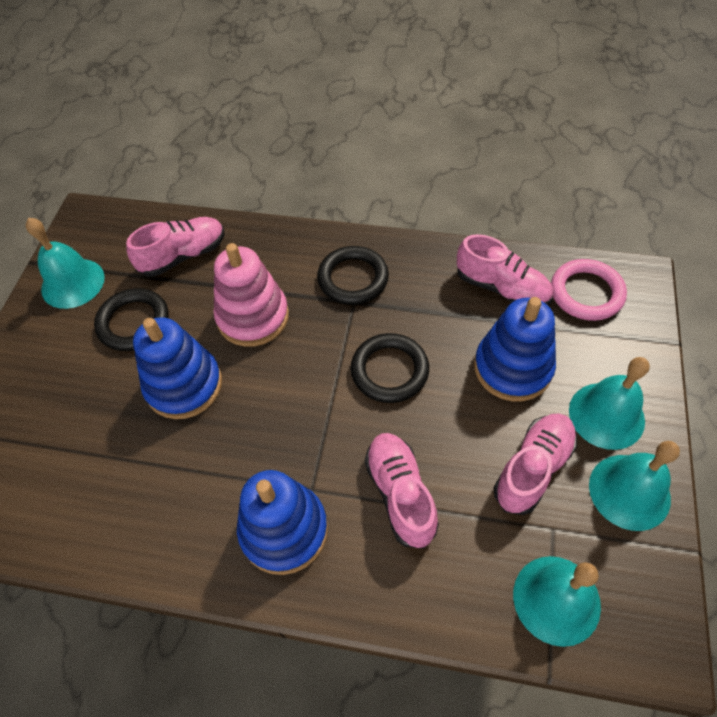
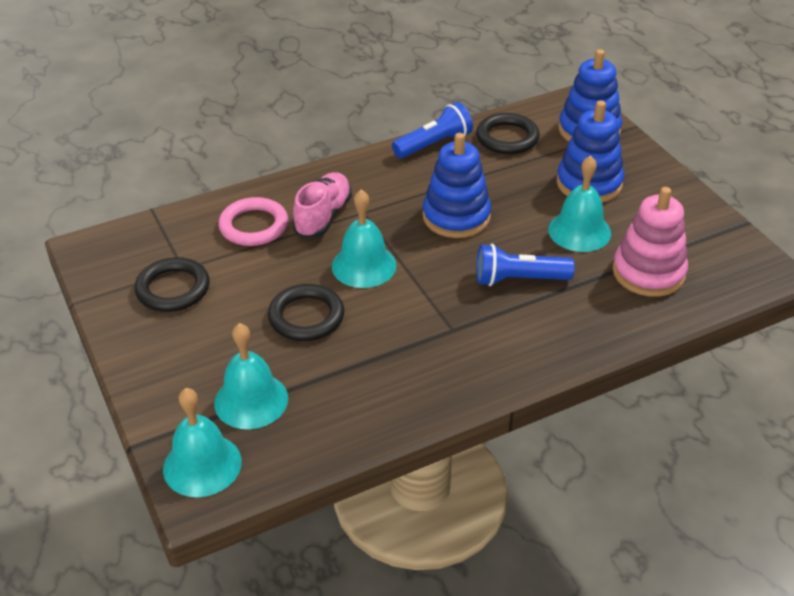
blue flashlight: 0 -> 2
pink shoe: 4 -> 1

